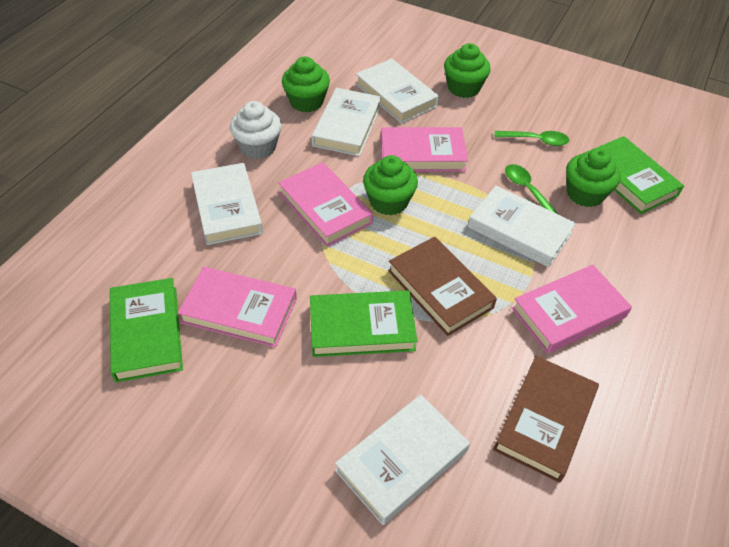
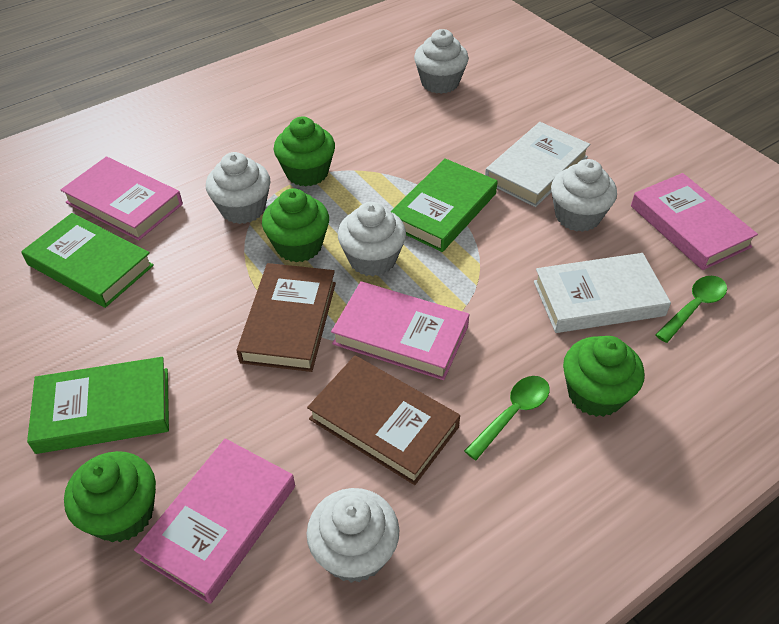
white book: 5 -> 2
white cupcake: 1 -> 5

